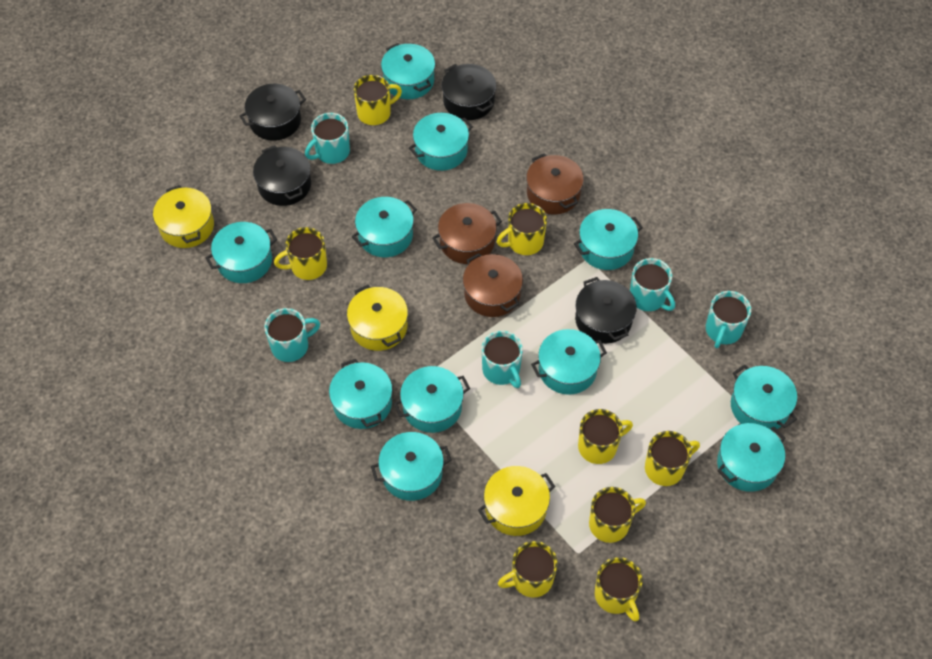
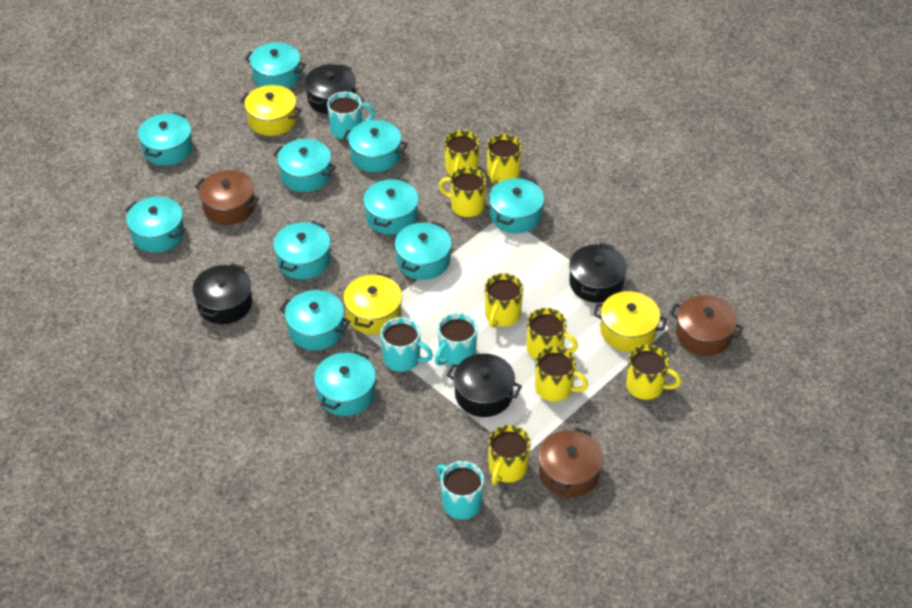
turquoise mug: 5 -> 4

